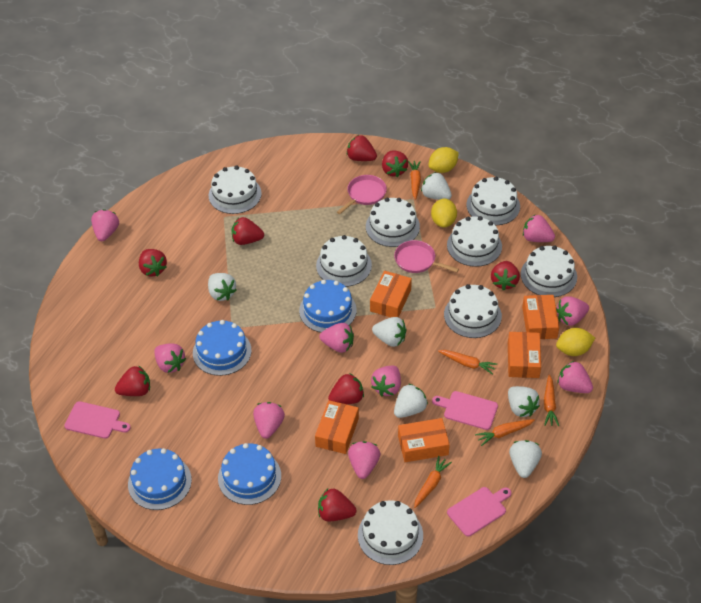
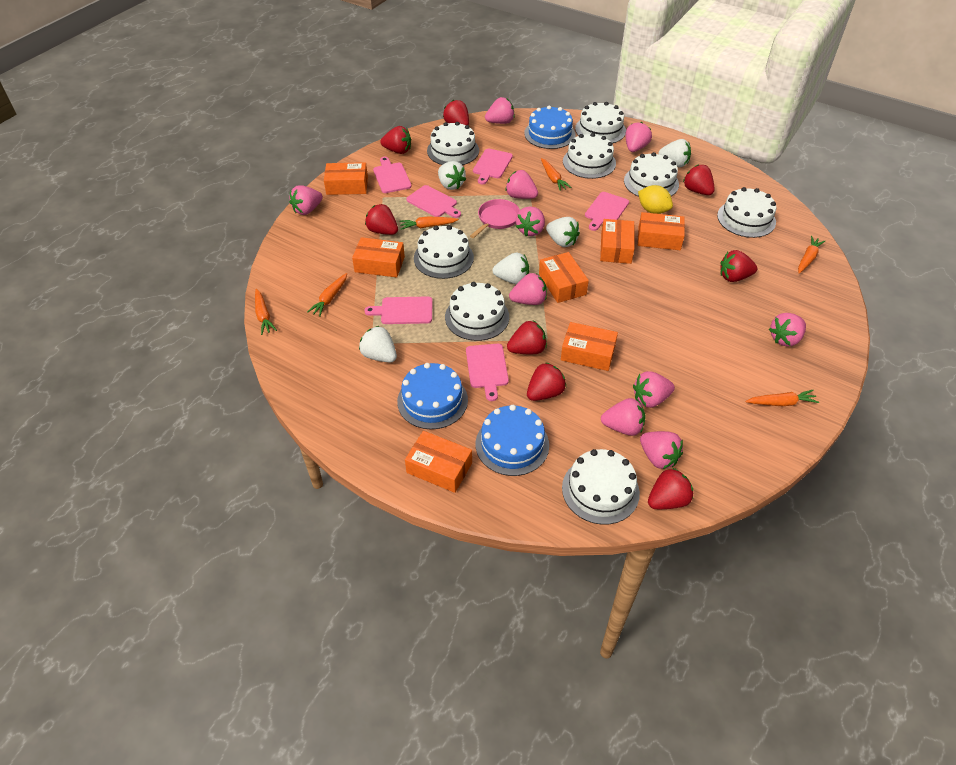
blue cake: 4 -> 3
orange box: 5 -> 7
orange carrot: 5 -> 6
pink cutting board: 3 -> 6
pink pan: 2 -> 1
pink strawberry: 9 -> 10
white strawberry: 6 -> 5
yellow lemon: 3 -> 1

